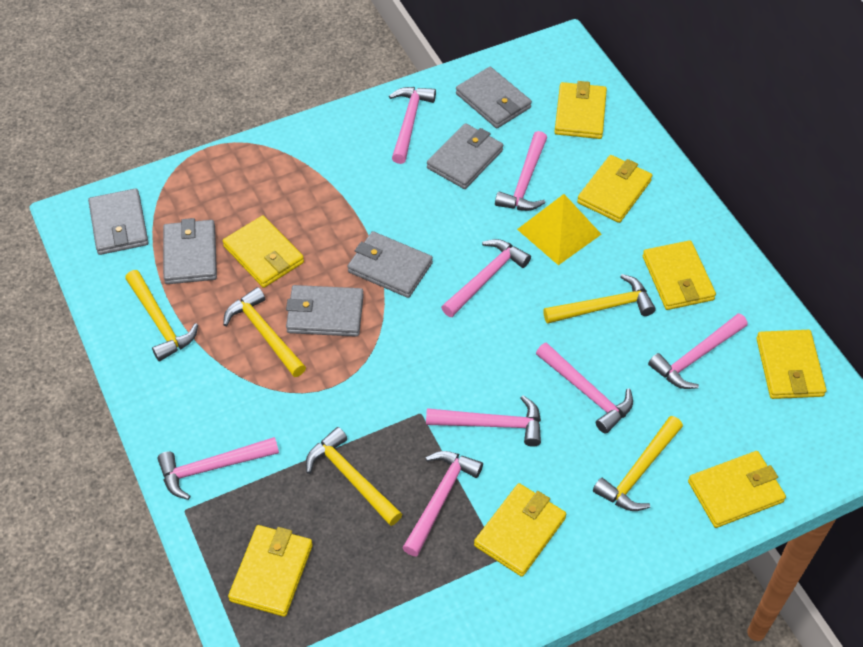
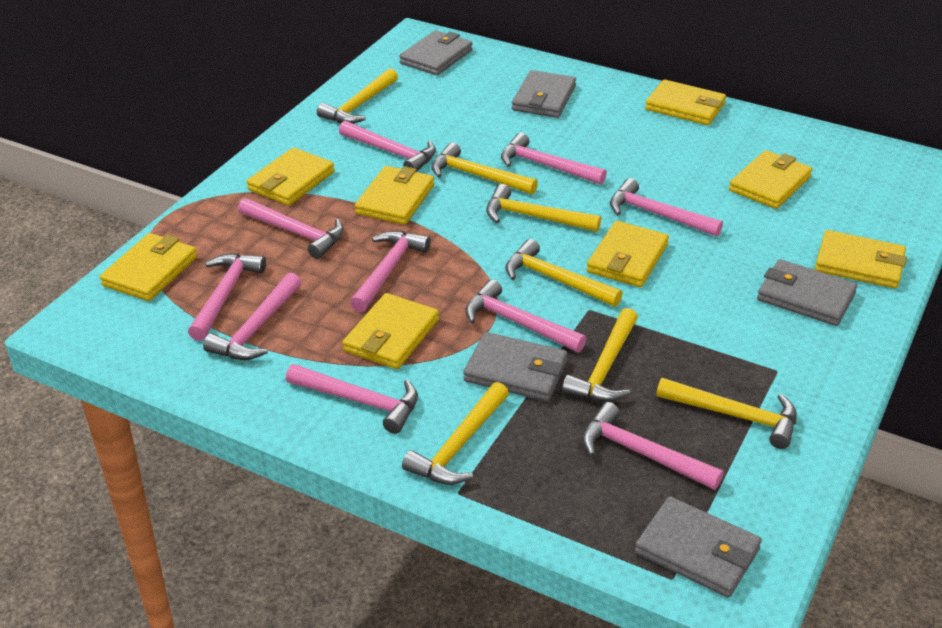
grey wallet: 6 -> 5
pink hammer: 8 -> 10
yellow hammer: 5 -> 7
yellow pyramid: 1 -> 0

